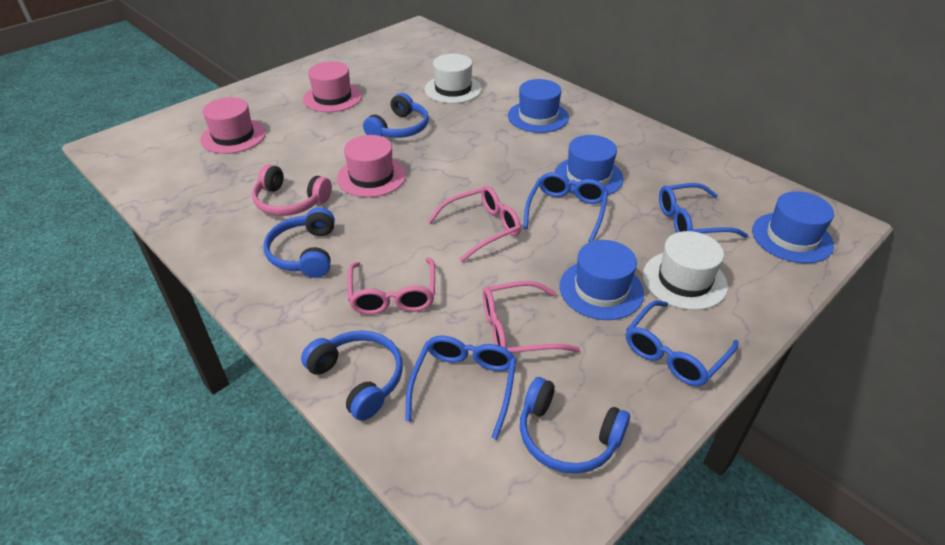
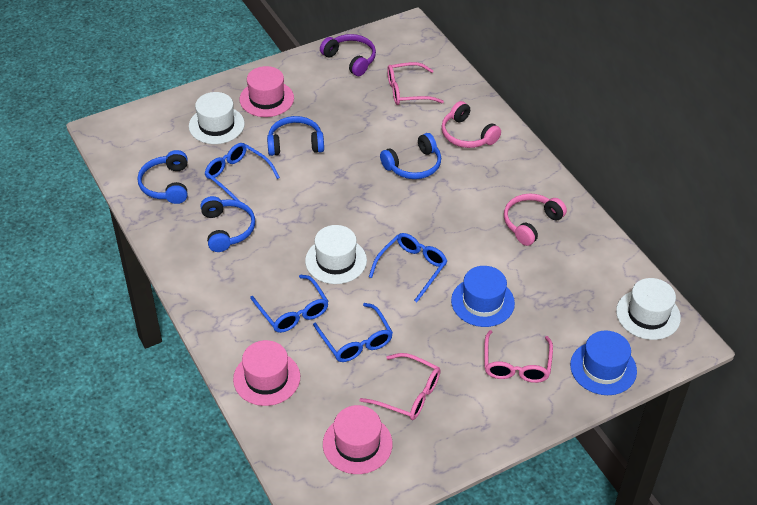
blue hat: 4 -> 2
pink headphones: 1 -> 2
purple headphones: 0 -> 1
white hat: 2 -> 3

